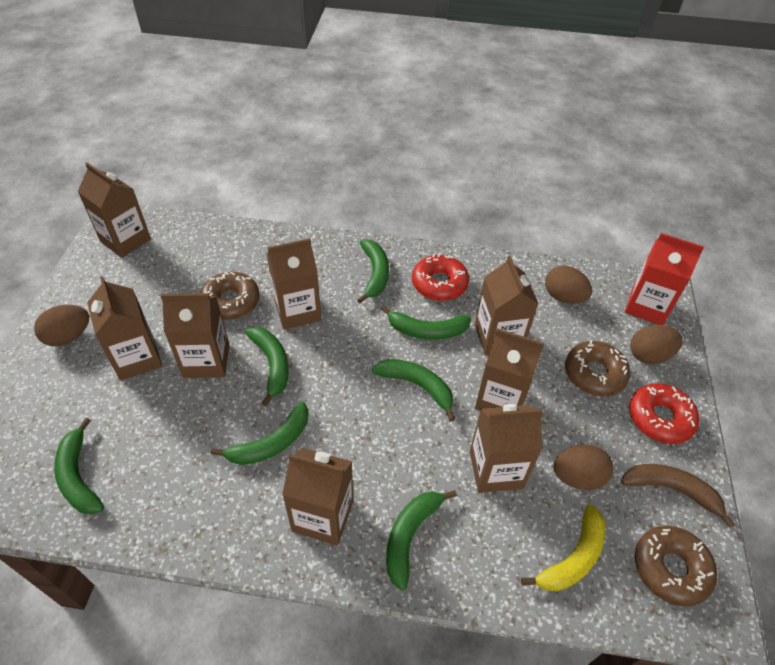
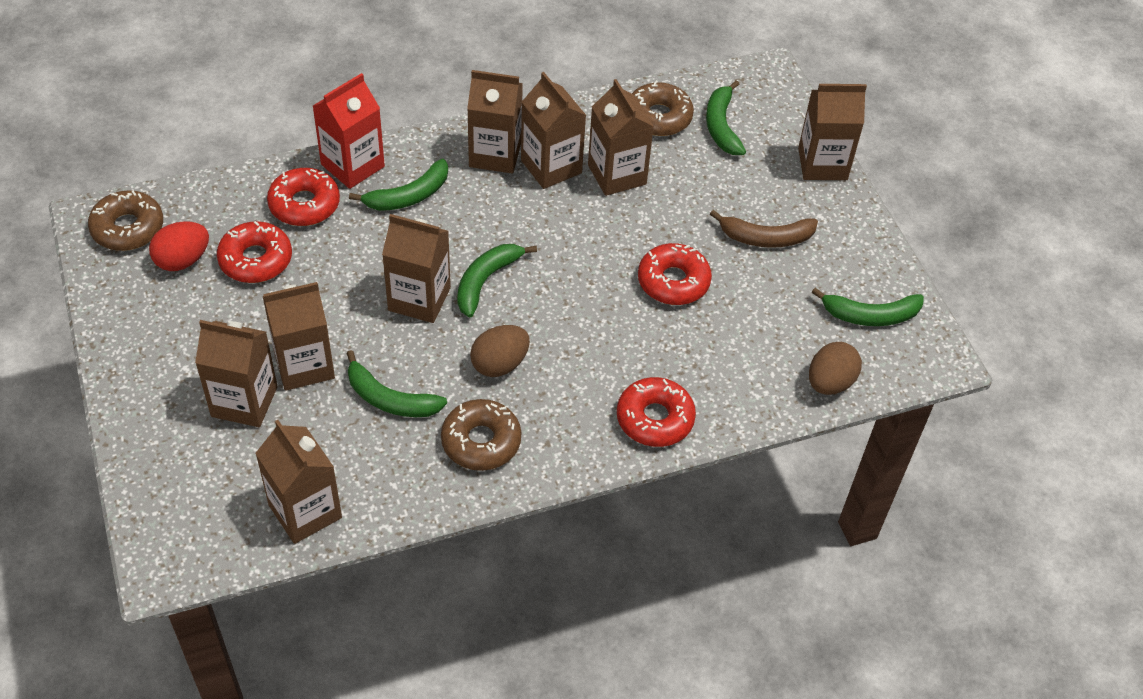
brown egg: 4 -> 2
green banana: 7 -> 5
red donut: 2 -> 4
red egg: 0 -> 1
yellow banana: 1 -> 0

